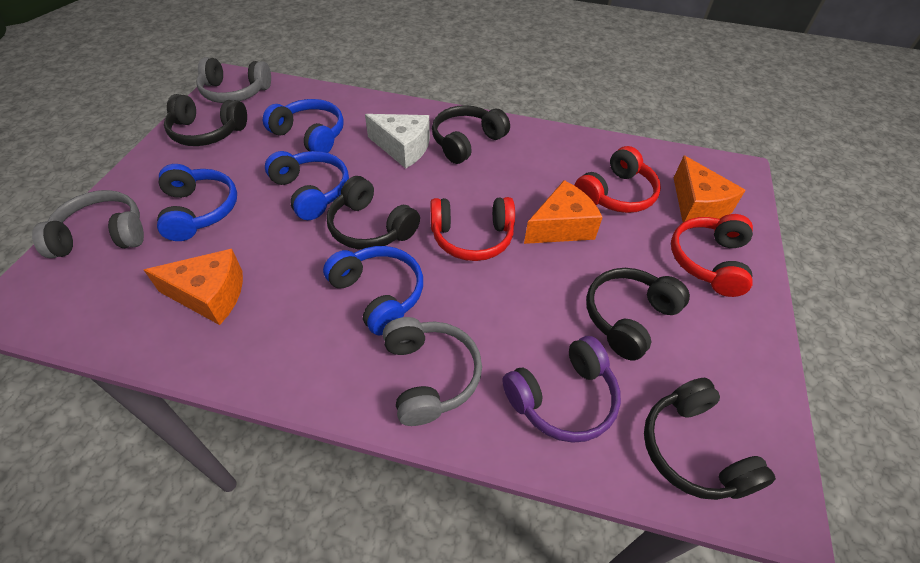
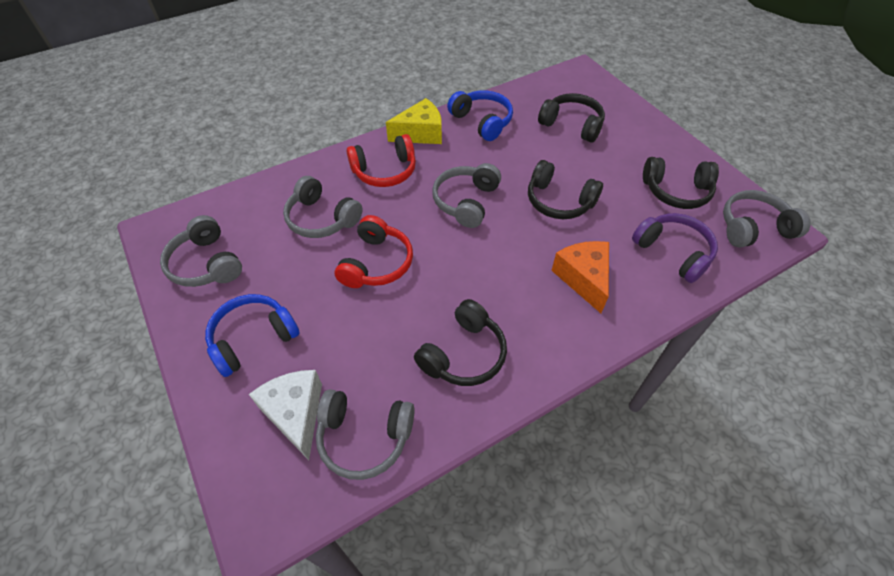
black headphones: 5 -> 4
blue headphones: 4 -> 2
grey headphones: 3 -> 5
orange cheese: 3 -> 1
red headphones: 3 -> 2
yellow cheese: 0 -> 1

